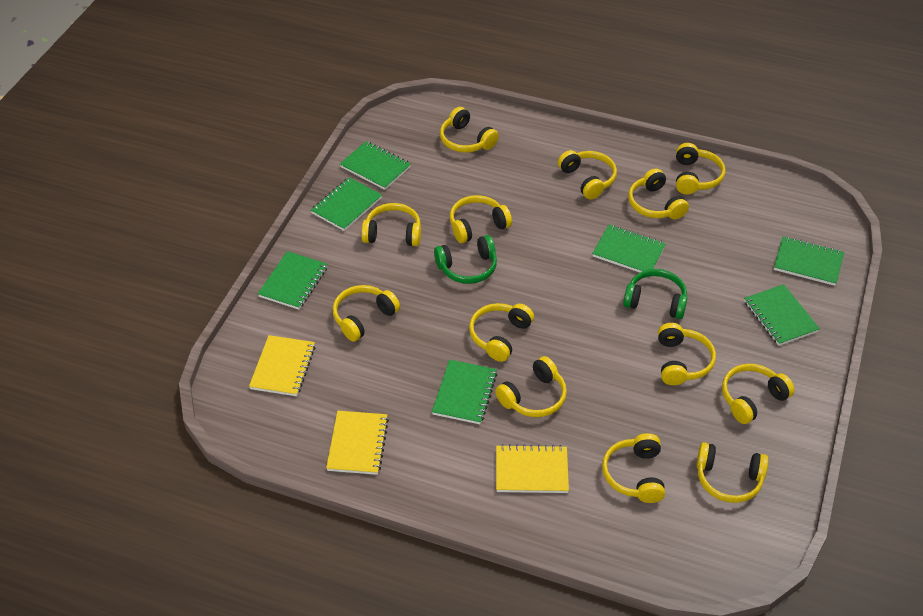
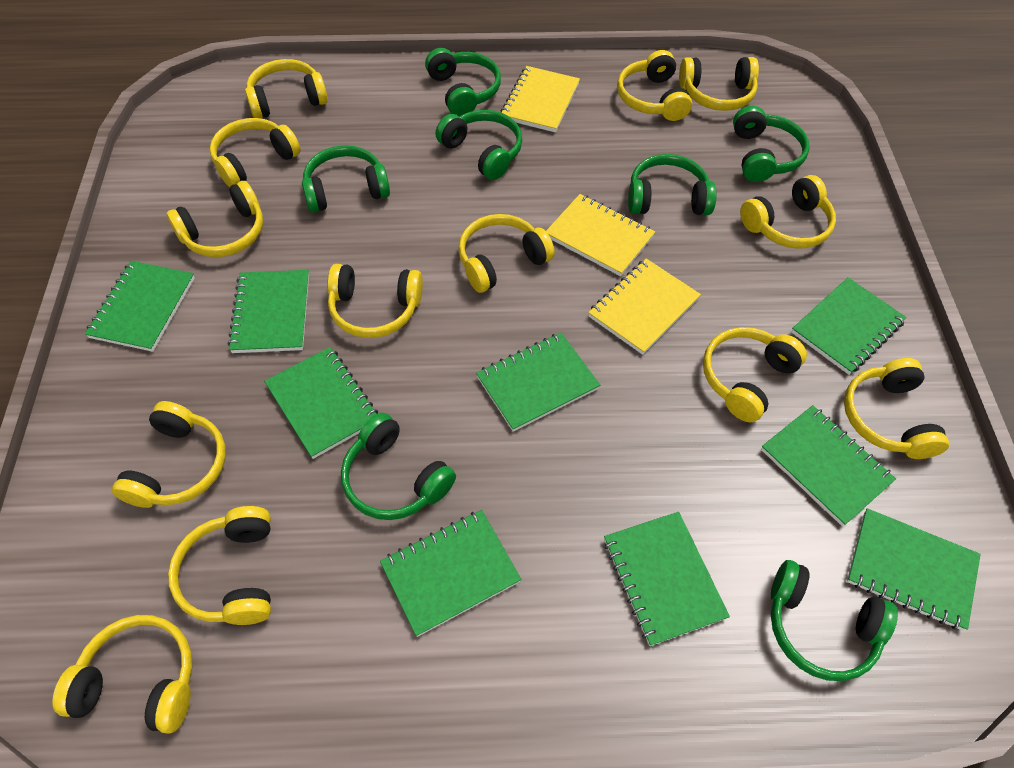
green headphones: 2 -> 7
green notebook: 7 -> 9

